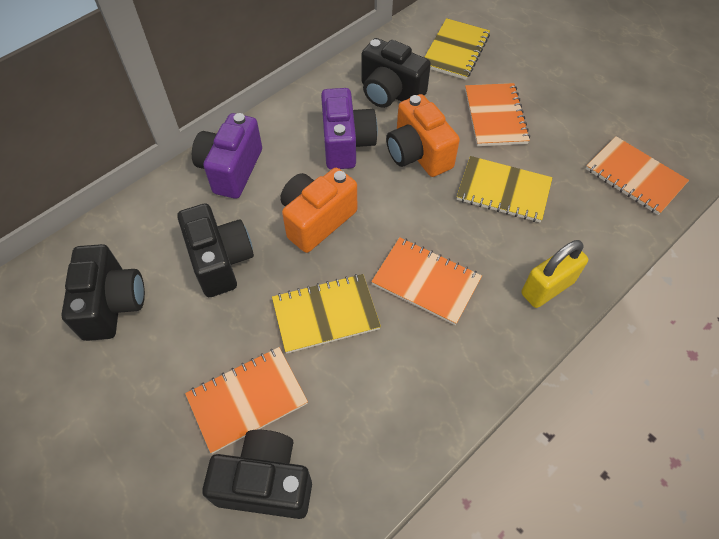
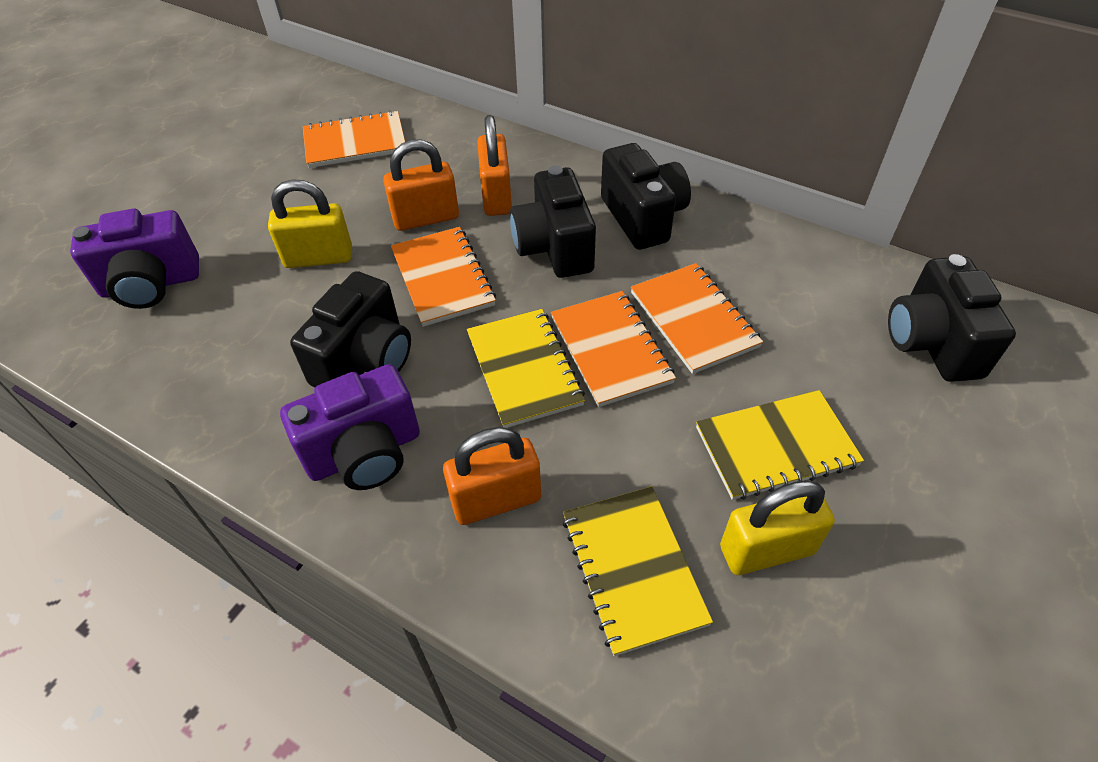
orange camera: 2 -> 0
orange padlock: 0 -> 3
yellow padlock: 1 -> 2

